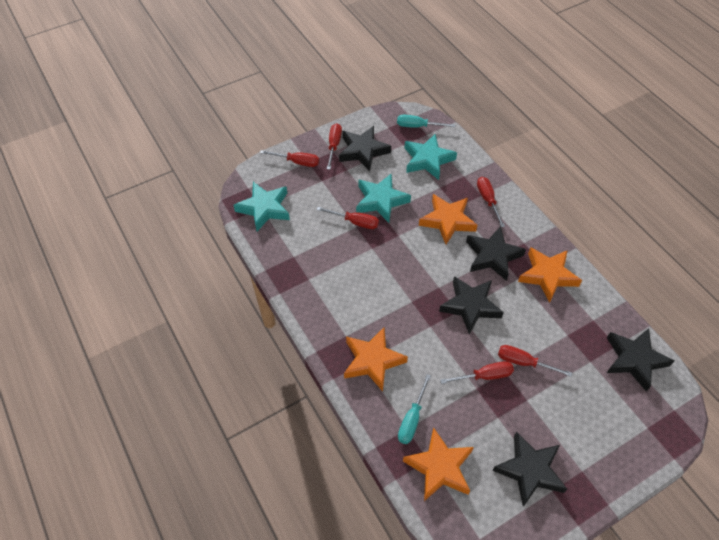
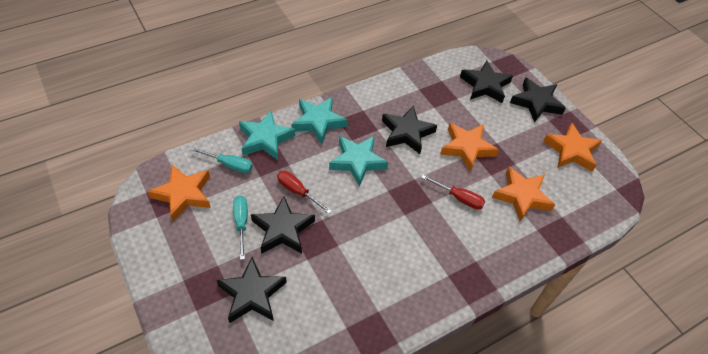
red screwdriver: 6 -> 2

